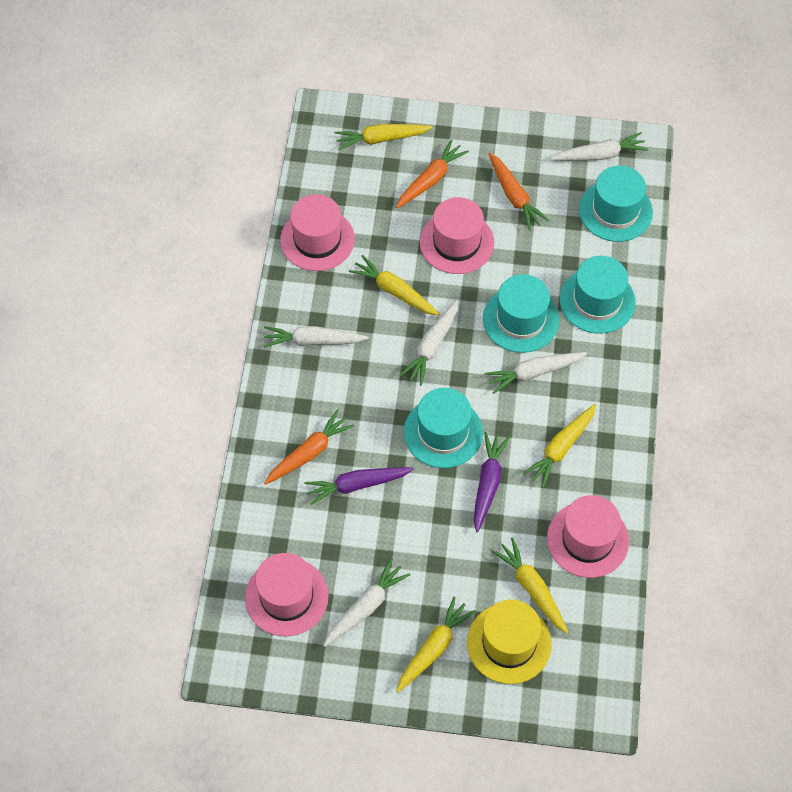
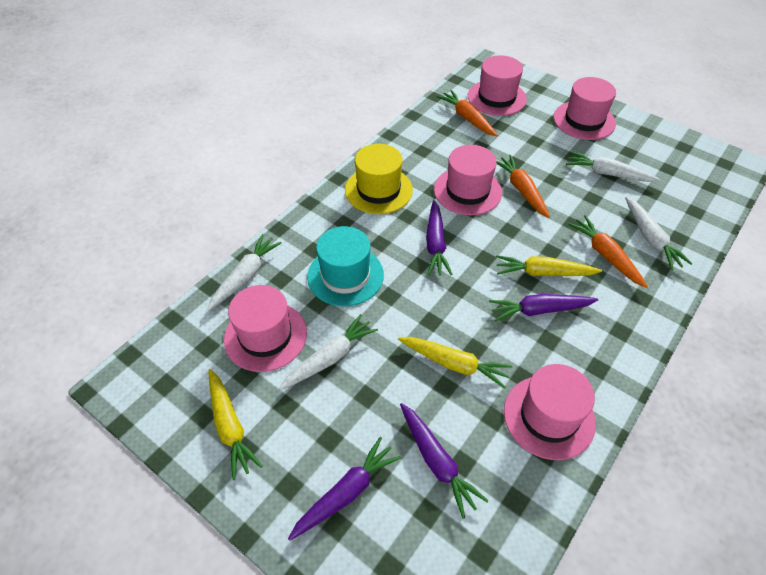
pink hat: 4 -> 5
purple carrot: 2 -> 4
turquoise hat: 4 -> 1
white carrot: 5 -> 4
yellow carrot: 5 -> 3

